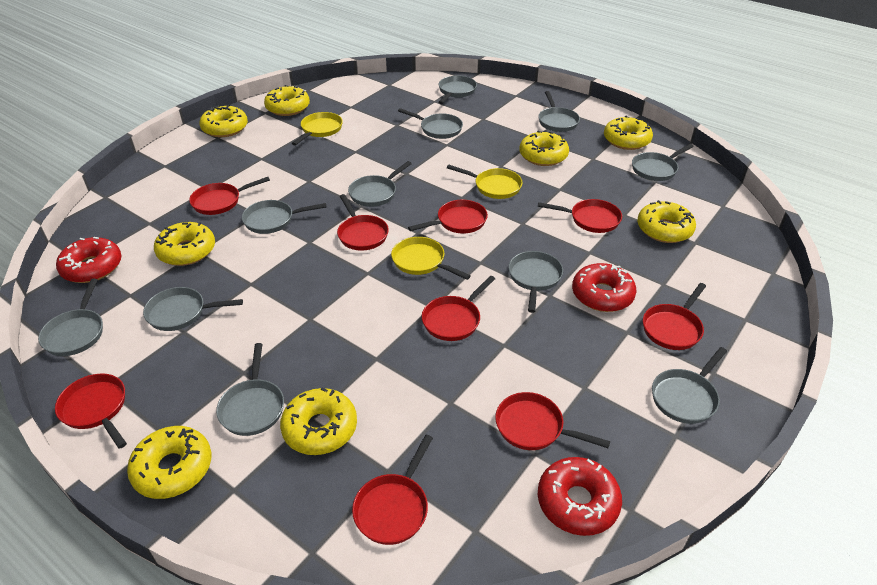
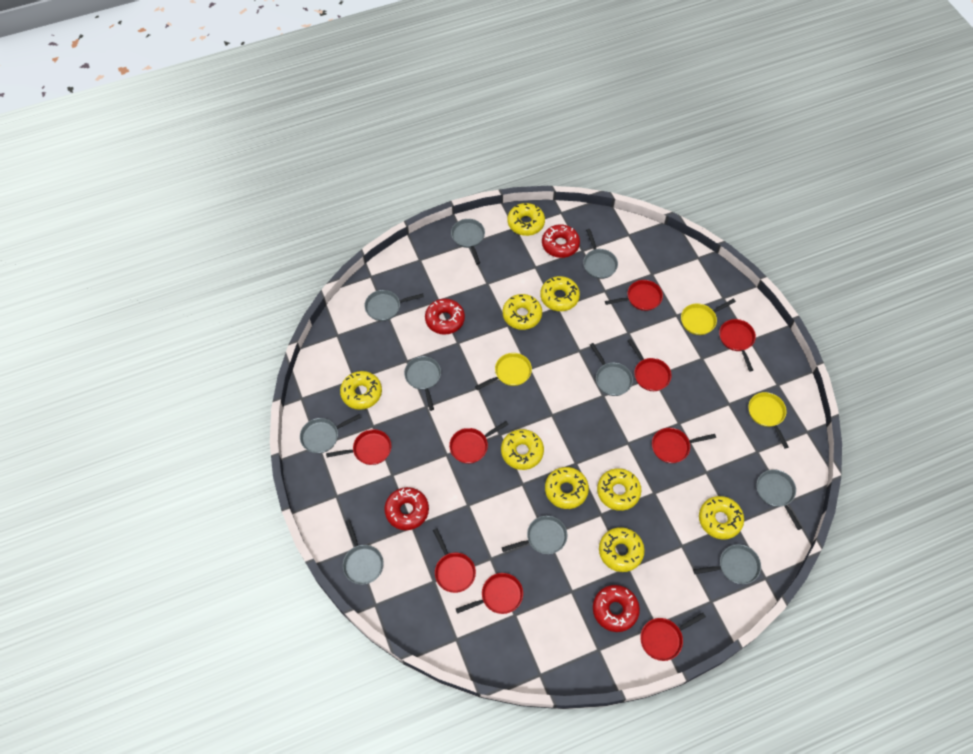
grey pan: 11 -> 10
red donut: 3 -> 4
yellow donut: 8 -> 9

